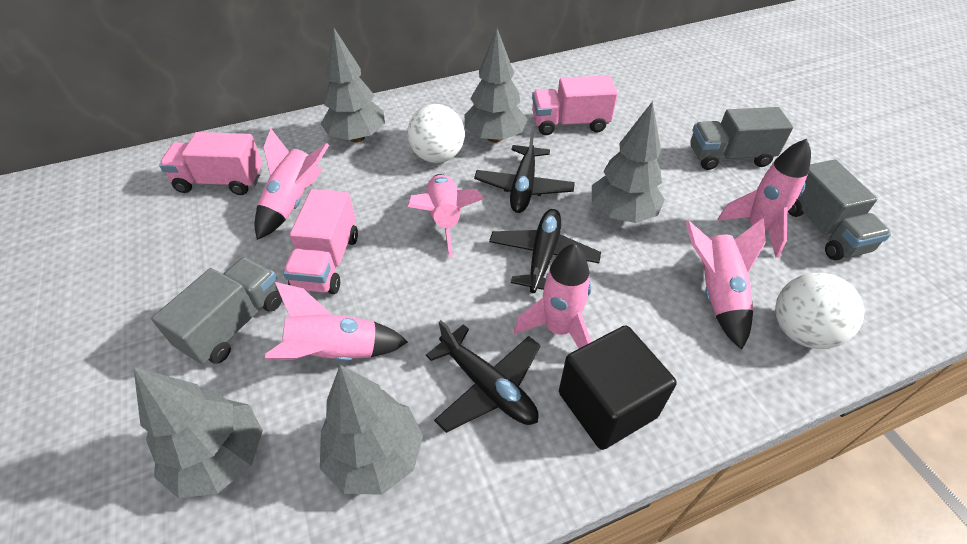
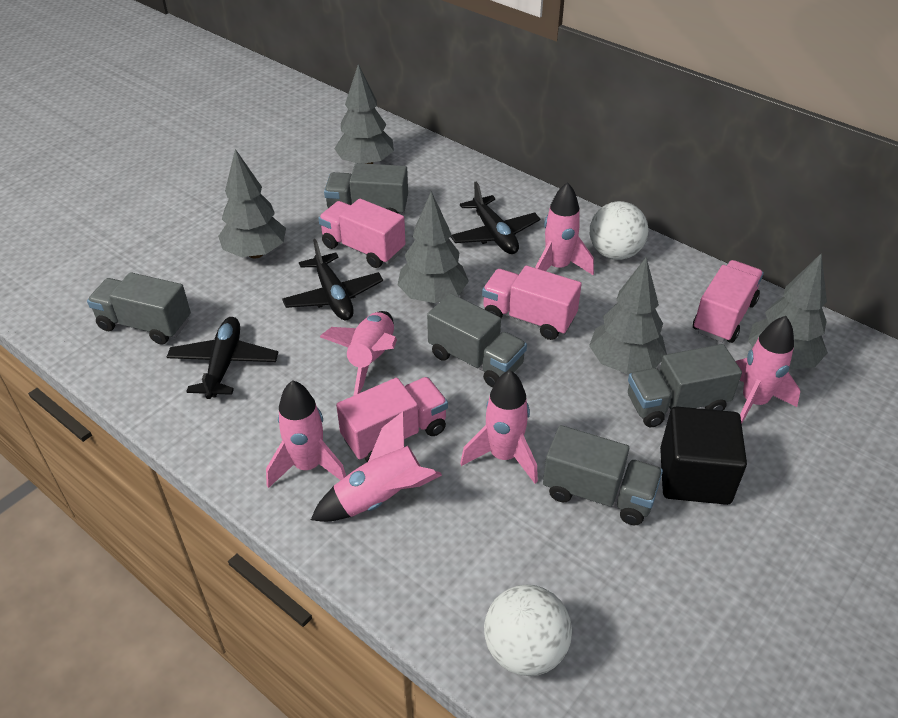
grey truck: 3 -> 5
pink truck: 3 -> 4

